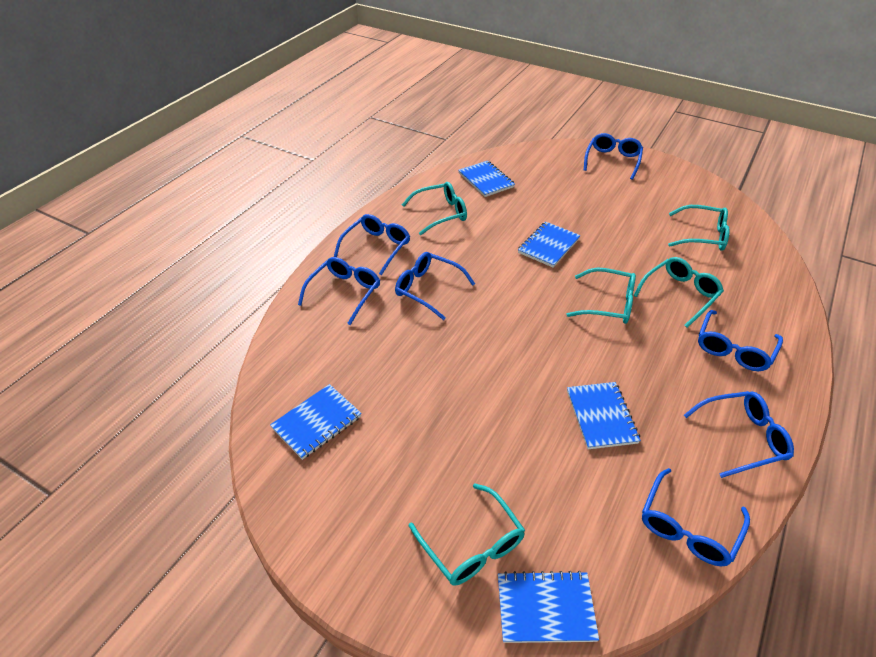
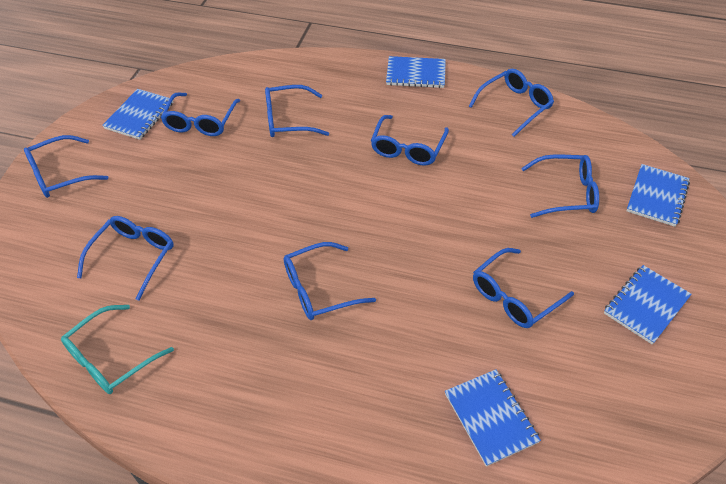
blue glasses: 7 -> 9
turquoise glasses: 5 -> 1

